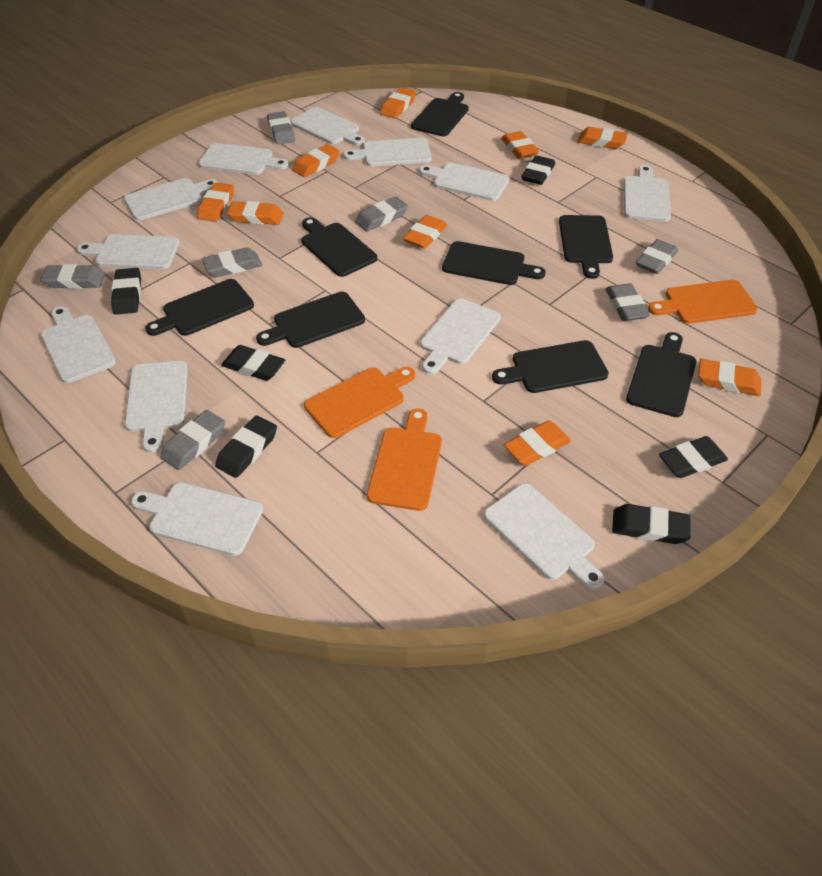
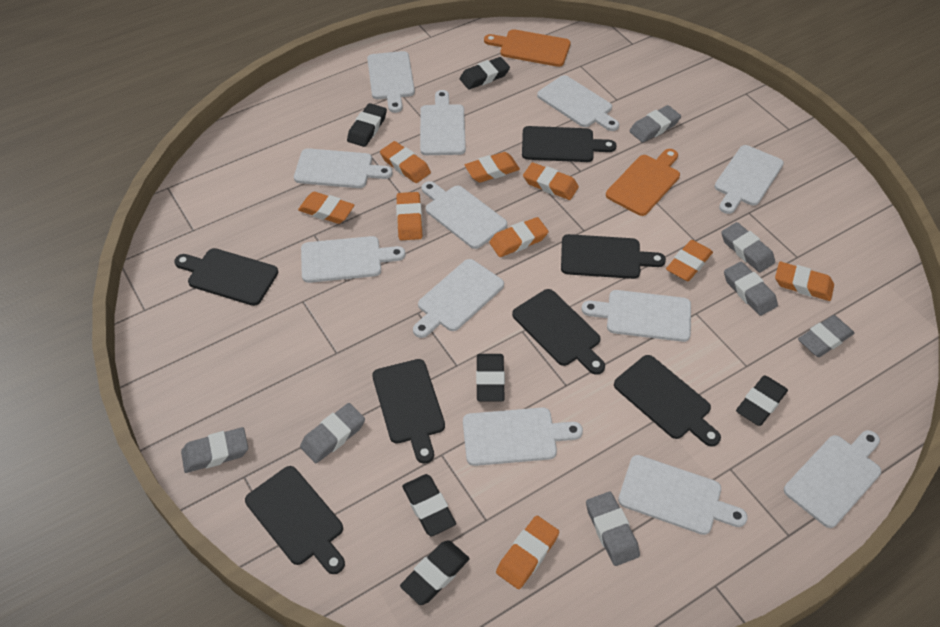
black cutting board: 8 -> 7
orange cutting board: 3 -> 2

